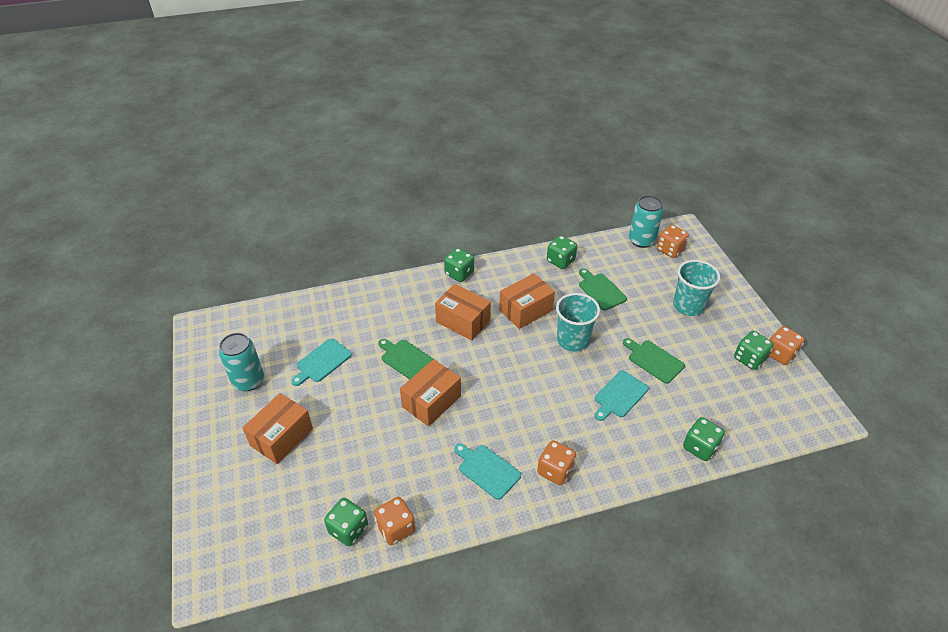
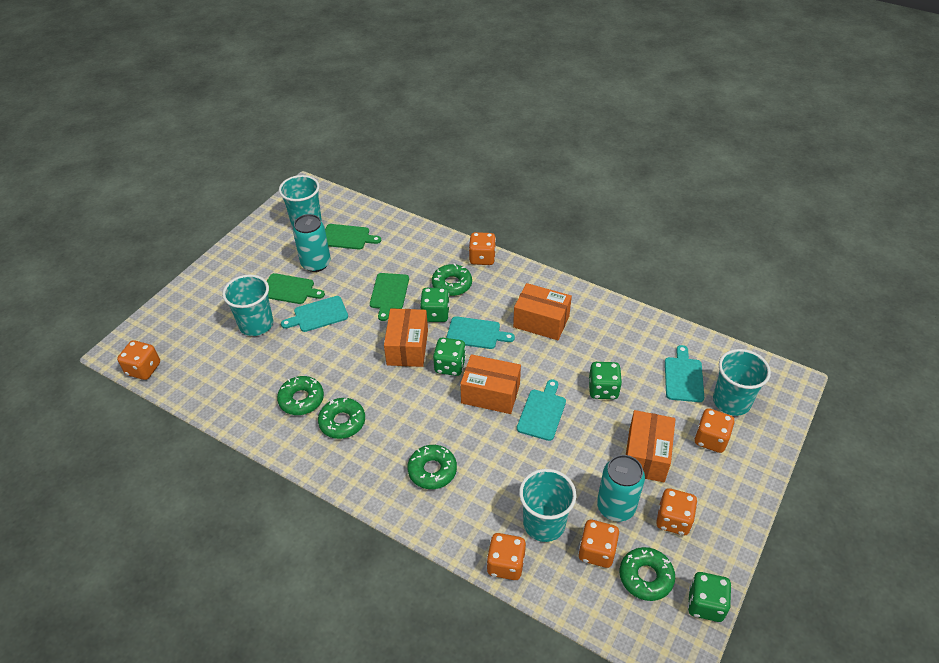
green dice: 5 -> 4
green donut: 0 -> 5
orange dice: 4 -> 6
turquoise cup: 2 -> 4
turquoise cutting board: 3 -> 4

